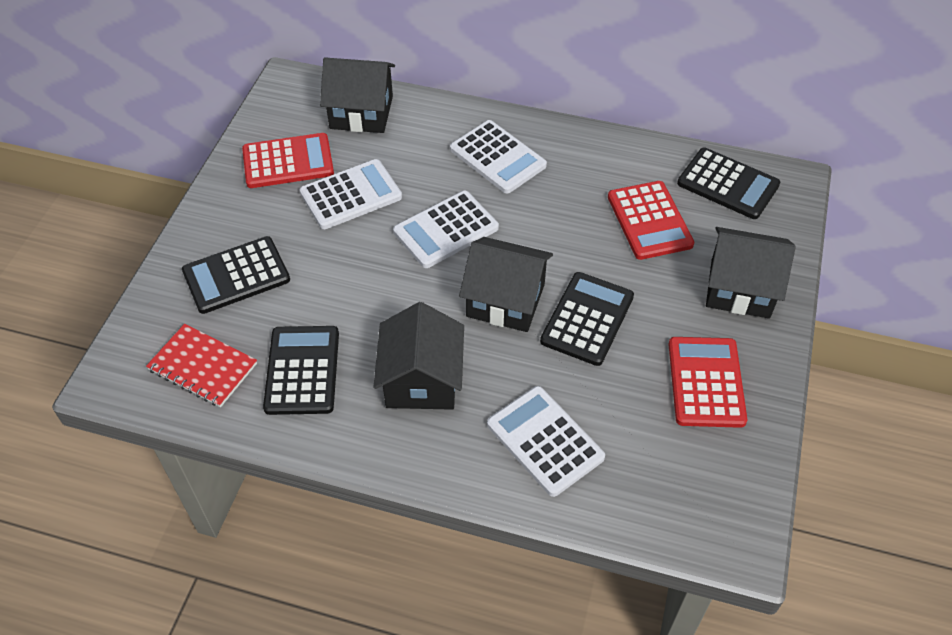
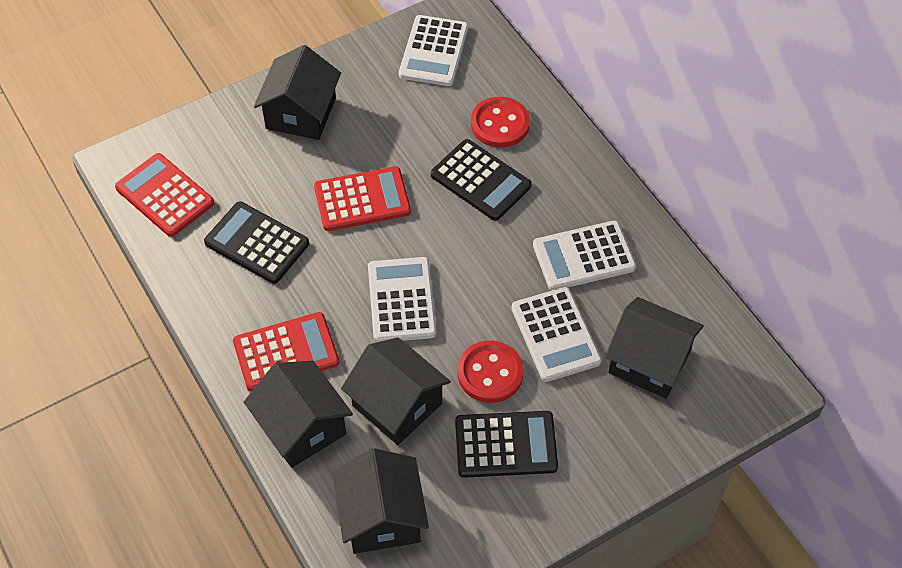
black calculator: 4 -> 3
black house: 4 -> 5
red button: 0 -> 2
red notebook: 1 -> 0

